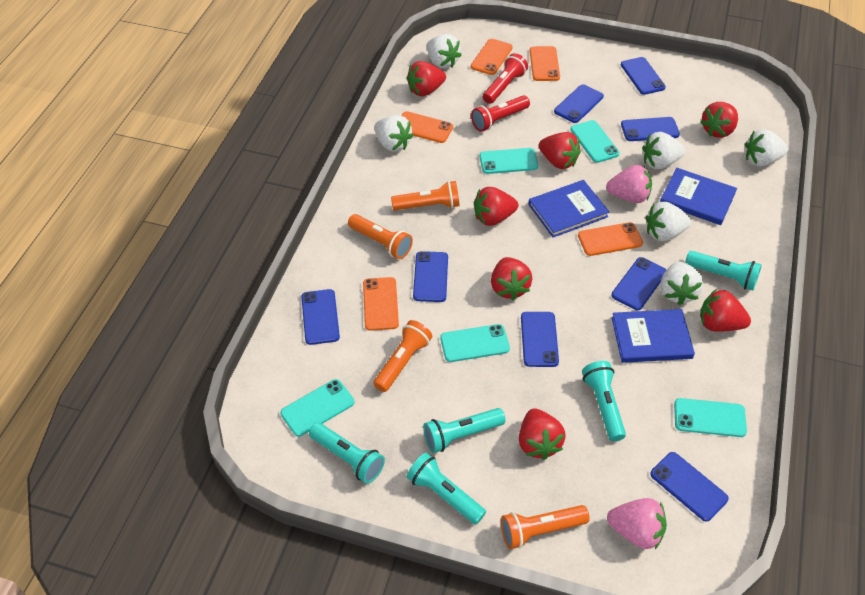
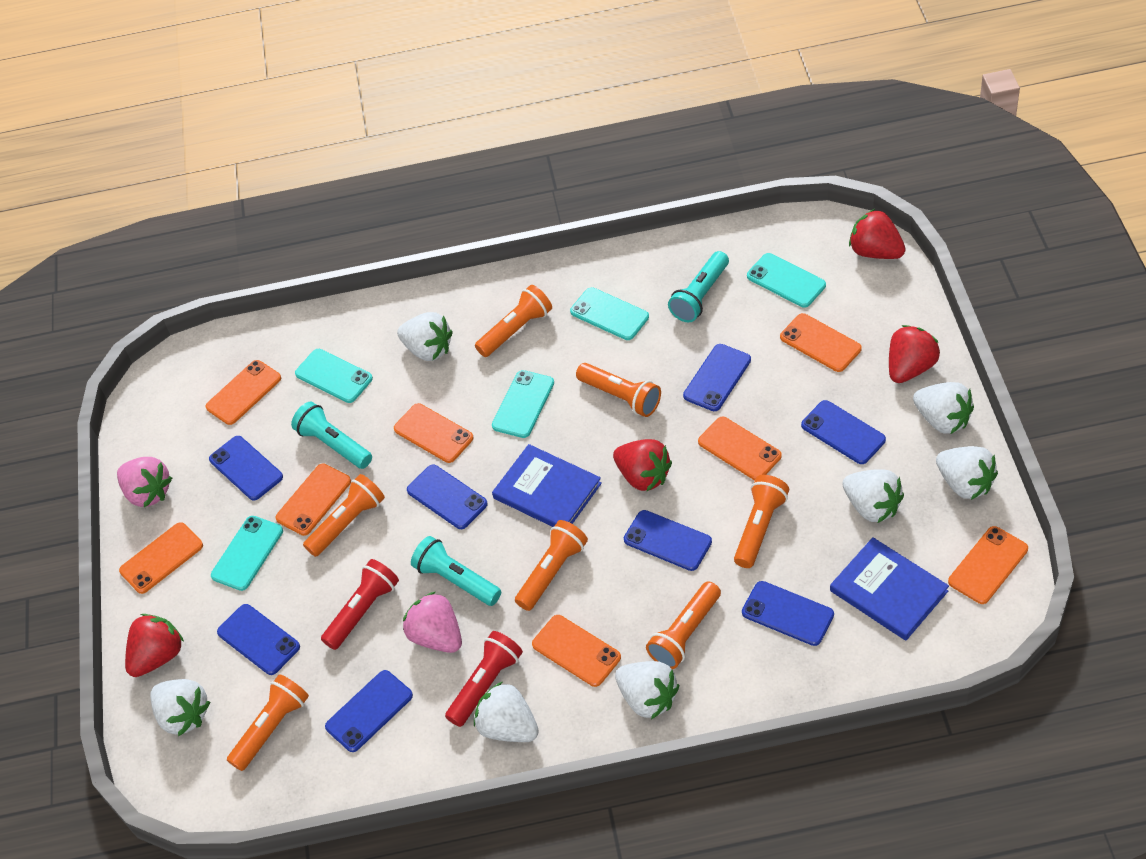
blue book: 3 -> 2
orange flashlight: 4 -> 7
orange phone: 5 -> 8
red strawberry: 7 -> 4
turquoise flashlight: 5 -> 3
white strawberry: 6 -> 7

